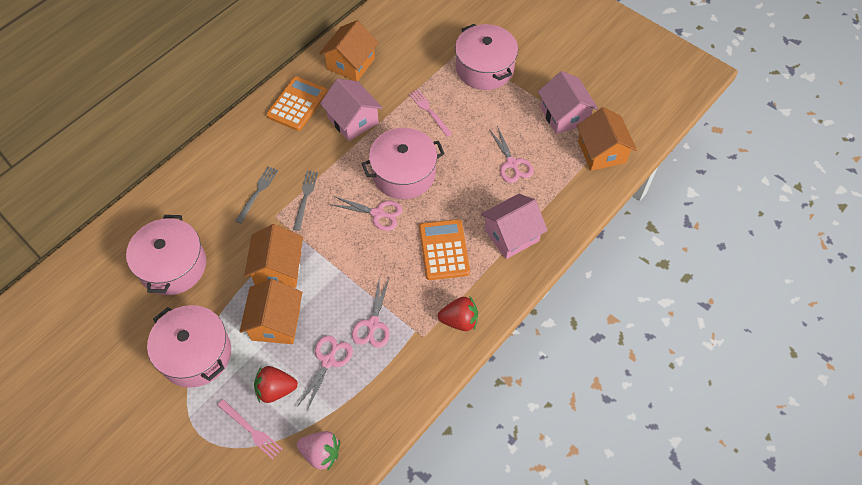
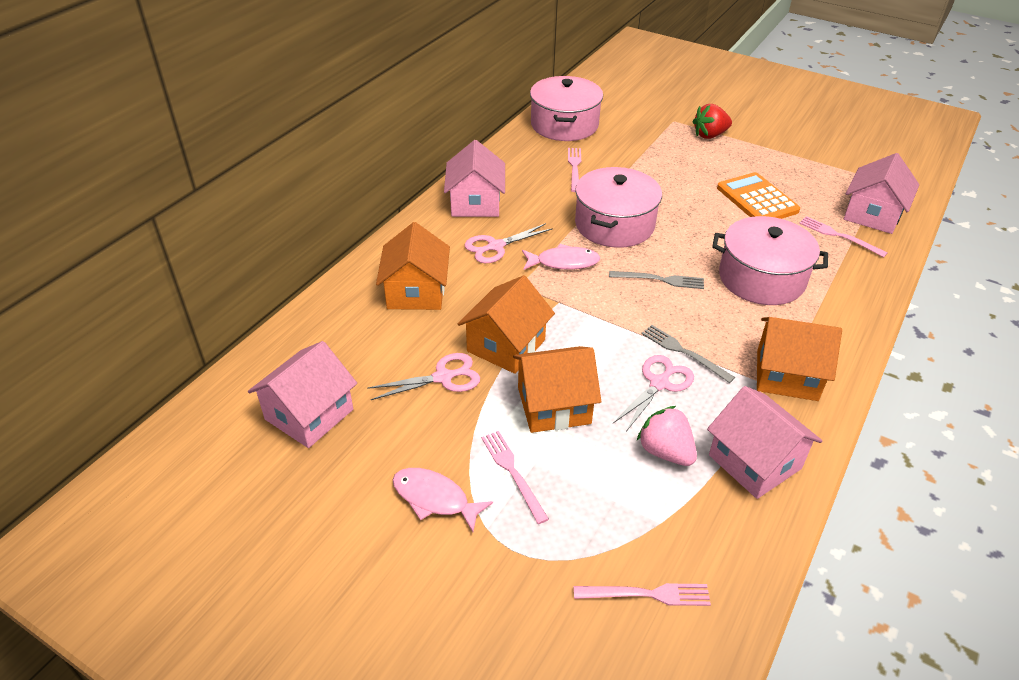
orange calculator: 2 -> 1
pink fish: 0 -> 2
pink fork: 2 -> 4
pink house: 3 -> 4
pink pot: 4 -> 3
pink scissors: 4 -> 3
red strawberry: 2 -> 1

